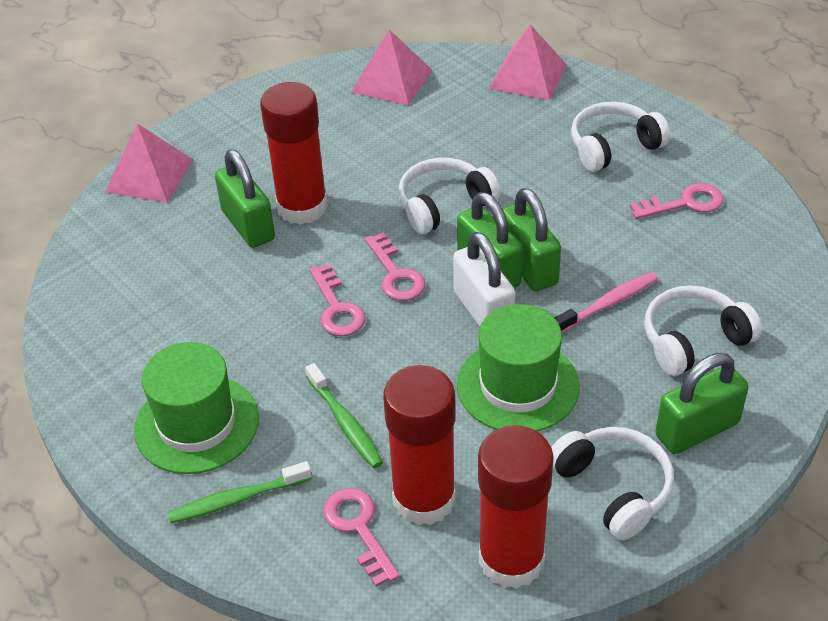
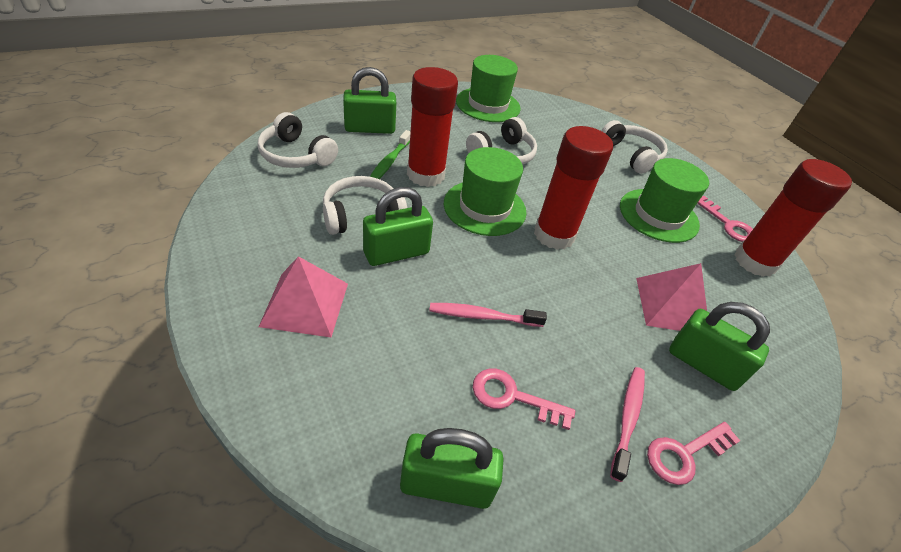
green hat: 2 -> 3
green toothbrush: 2 -> 1
pink key: 4 -> 3
pink pyramid: 3 -> 2
pink toothbrush: 1 -> 2
white padlock: 1 -> 0

